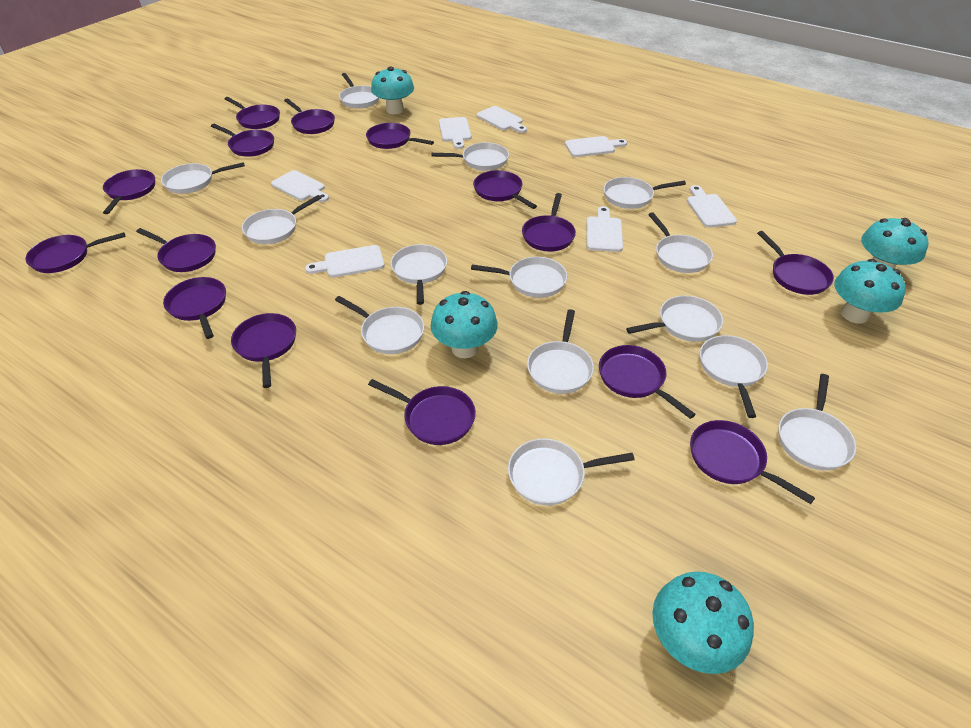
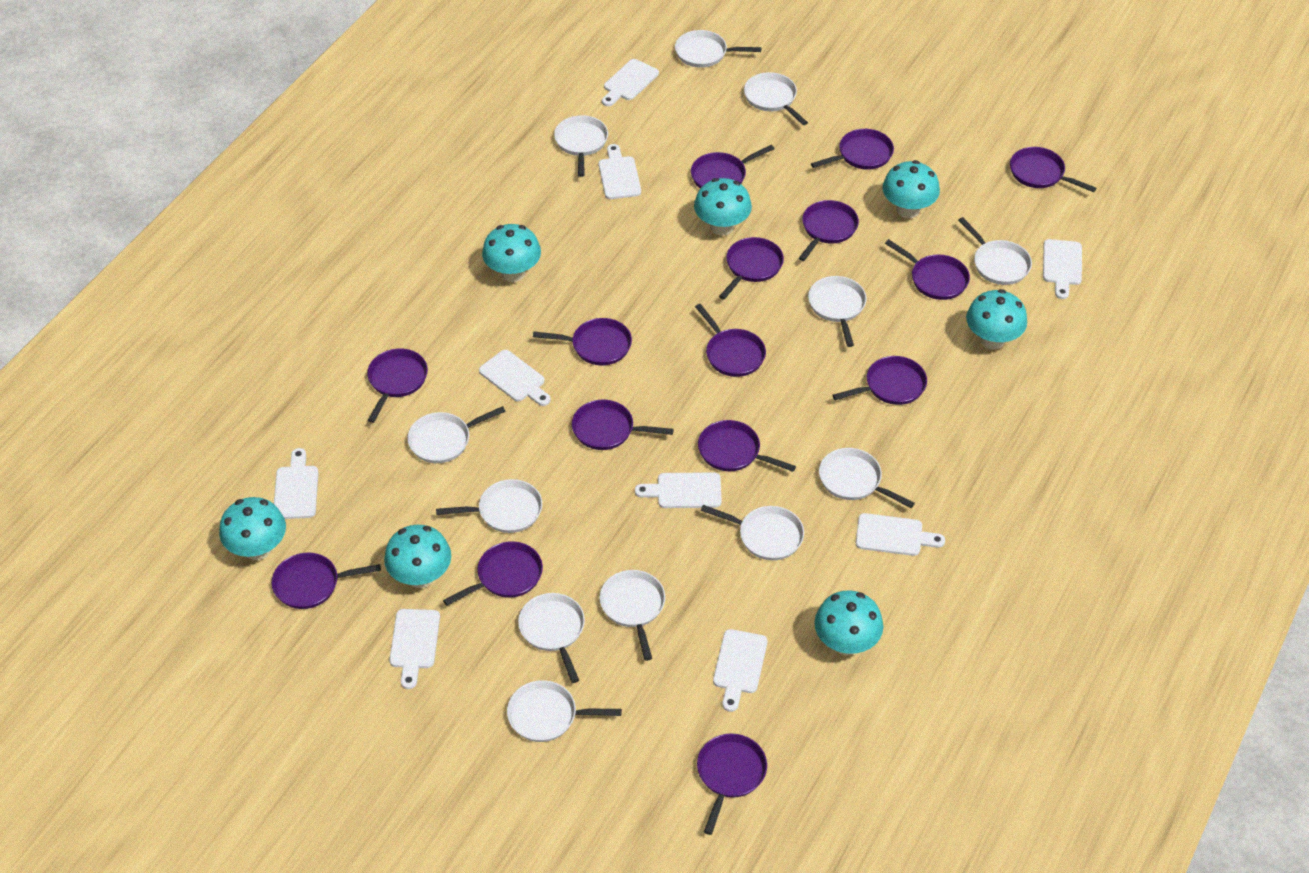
turquoise mushroom: 5 -> 7
white cutting board: 7 -> 9
white pan: 14 -> 12

